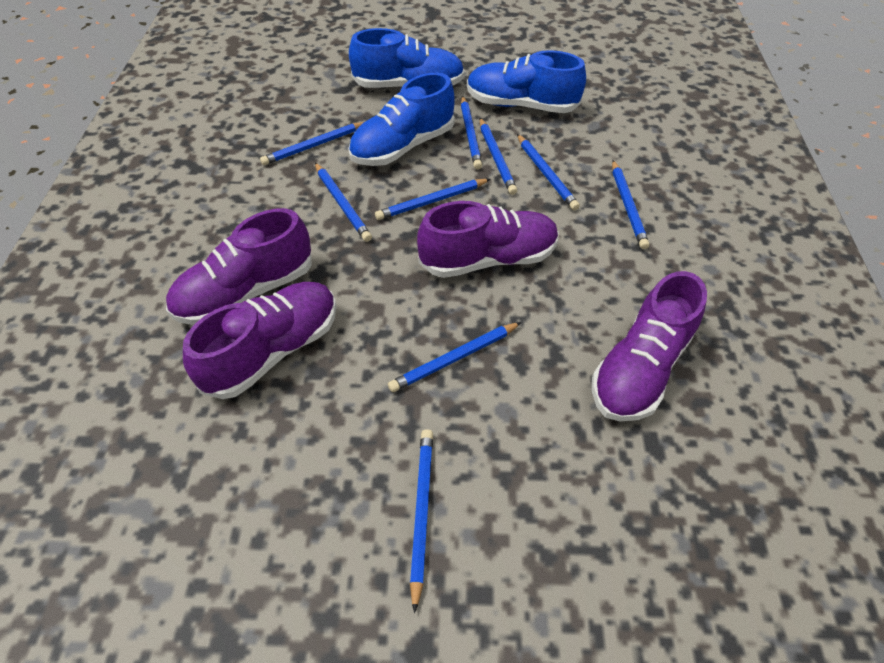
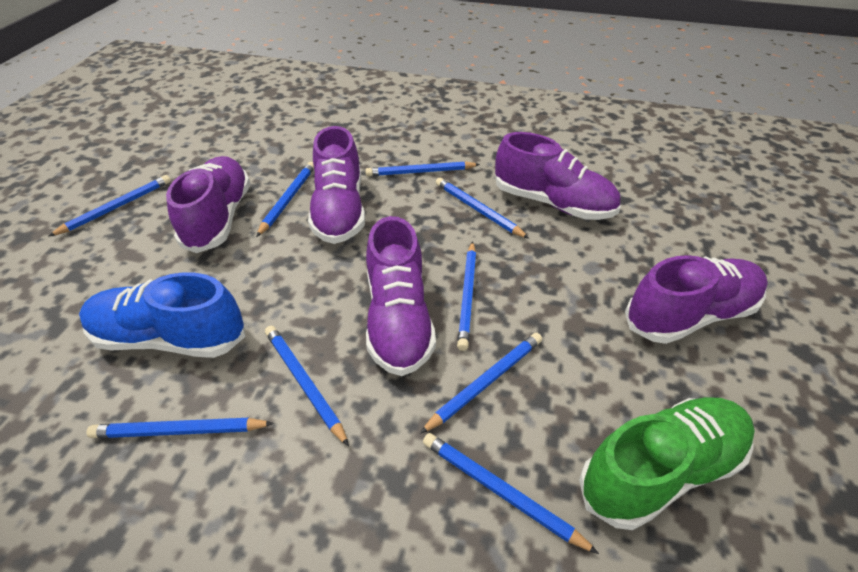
blue shoe: 3 -> 1
green shoe: 0 -> 1
purple shoe: 4 -> 5

